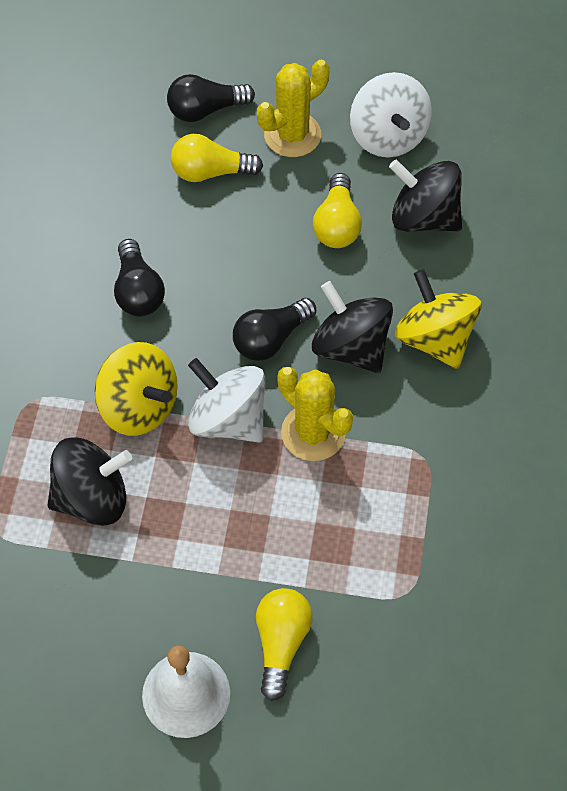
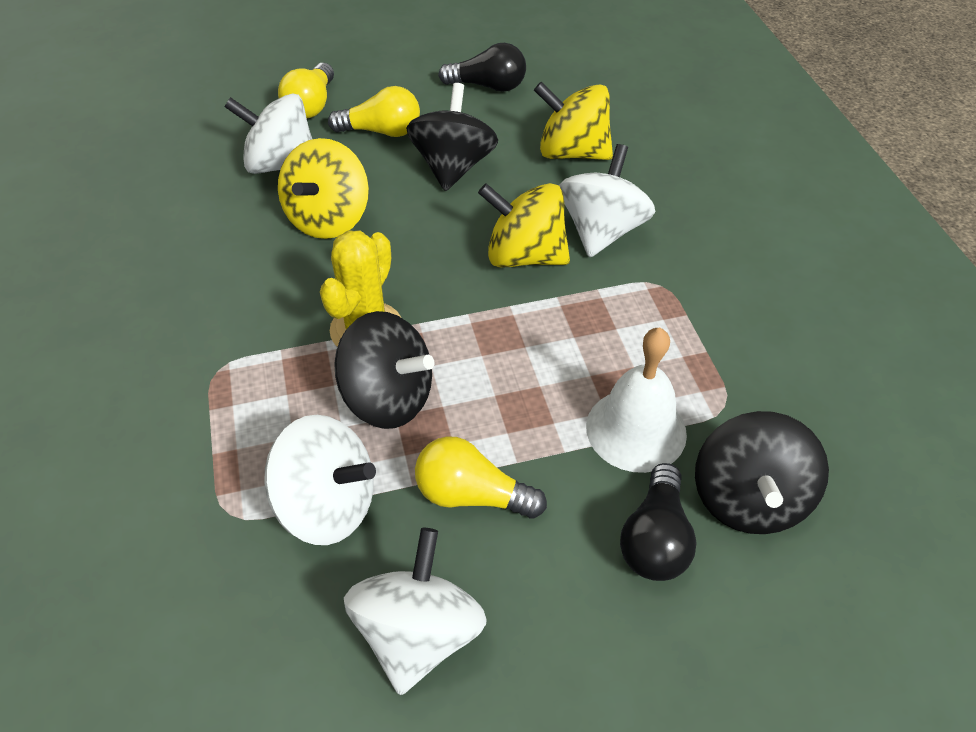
black light bulb: 3 -> 2
white spinning top: 2 -> 4
yellow cactus: 2 -> 1
yellow spinning top: 2 -> 3

